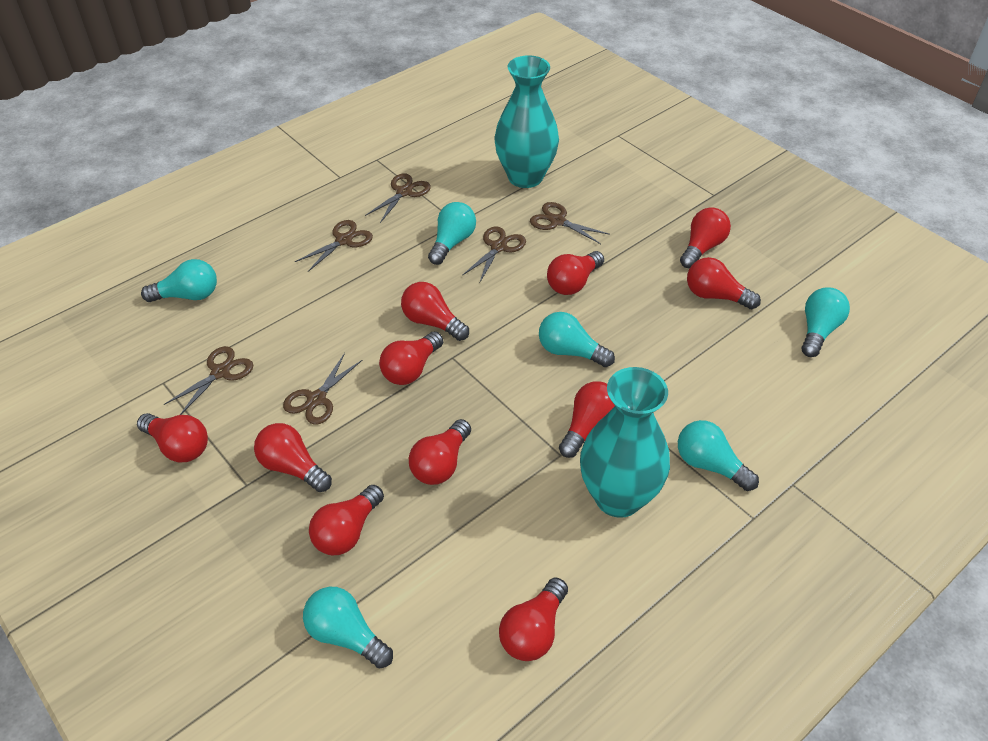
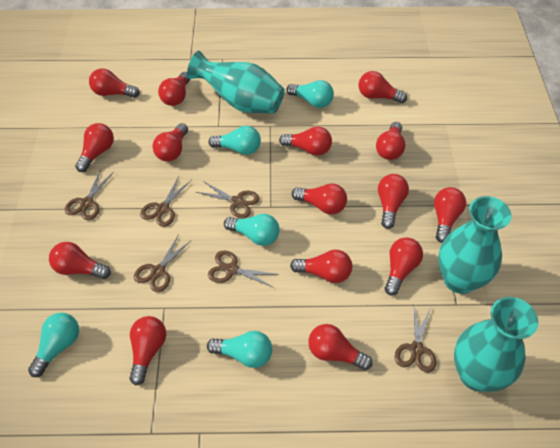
red light bulb: 11 -> 15
turquoise light bulb: 6 -> 5
turquoise vase: 2 -> 3

